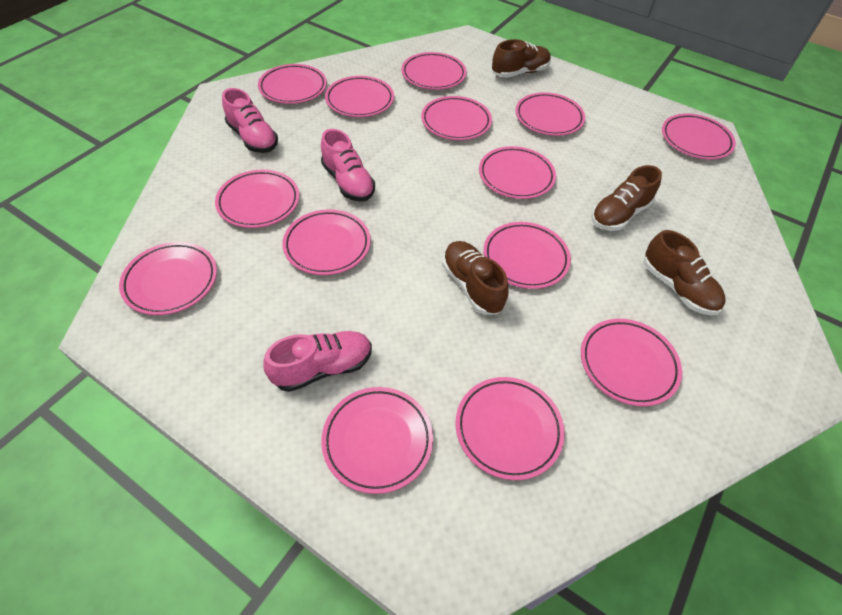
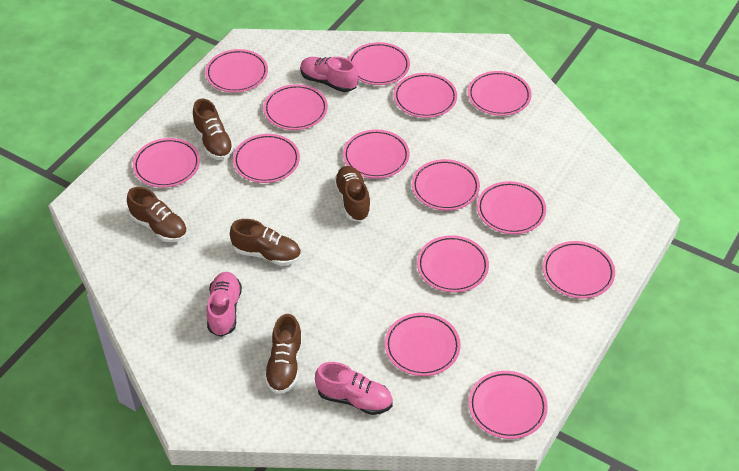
brown shoe: 4 -> 5

